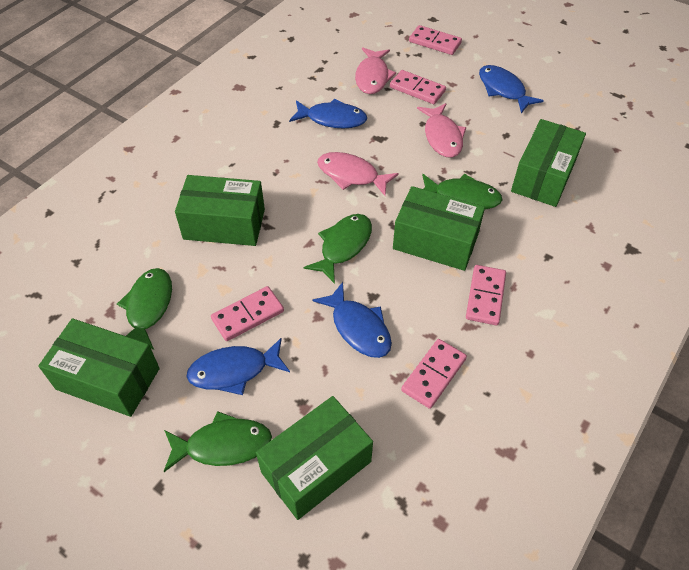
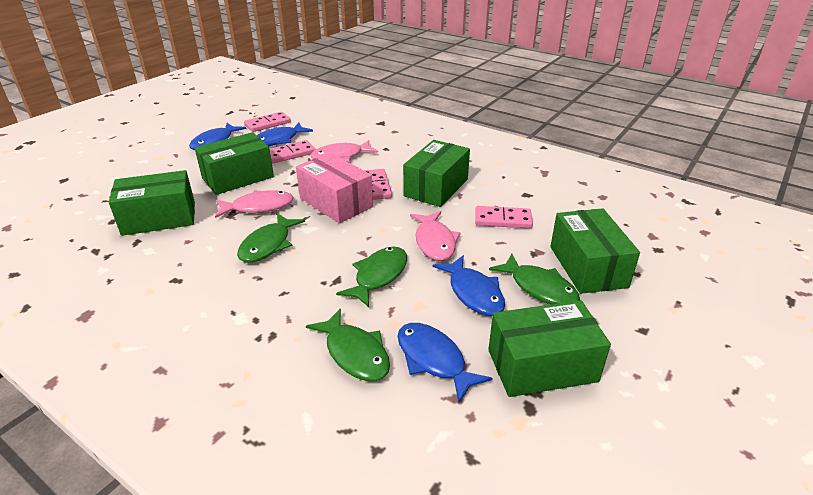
pink box: 0 -> 1
pink domino: 5 -> 4

